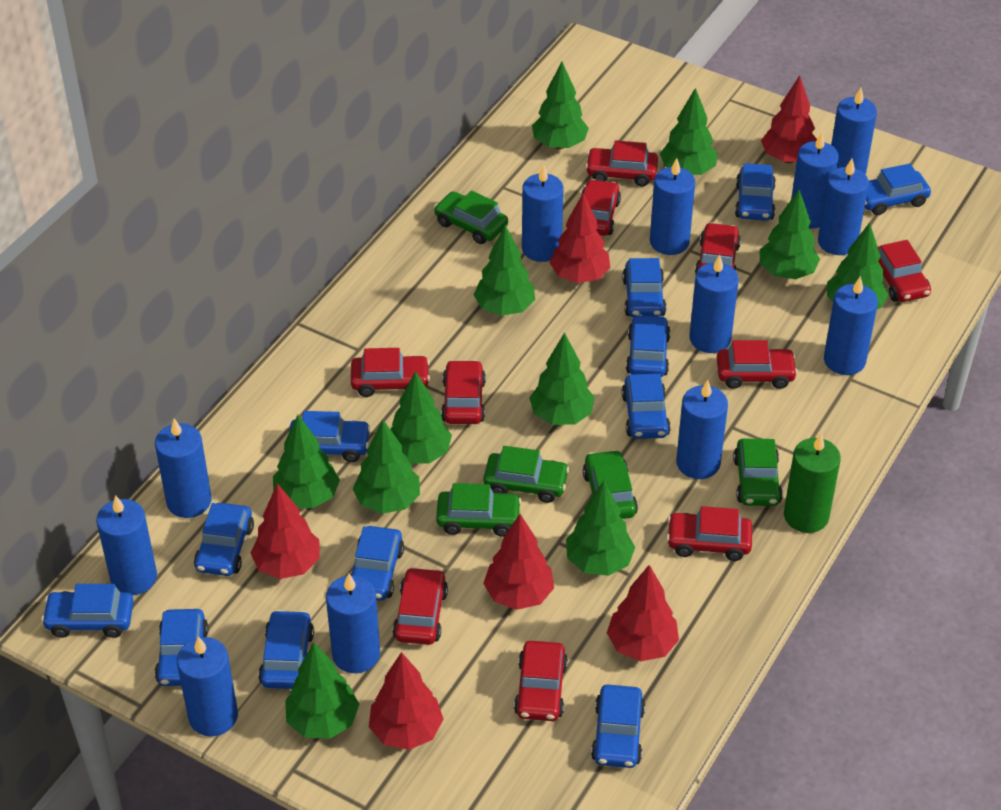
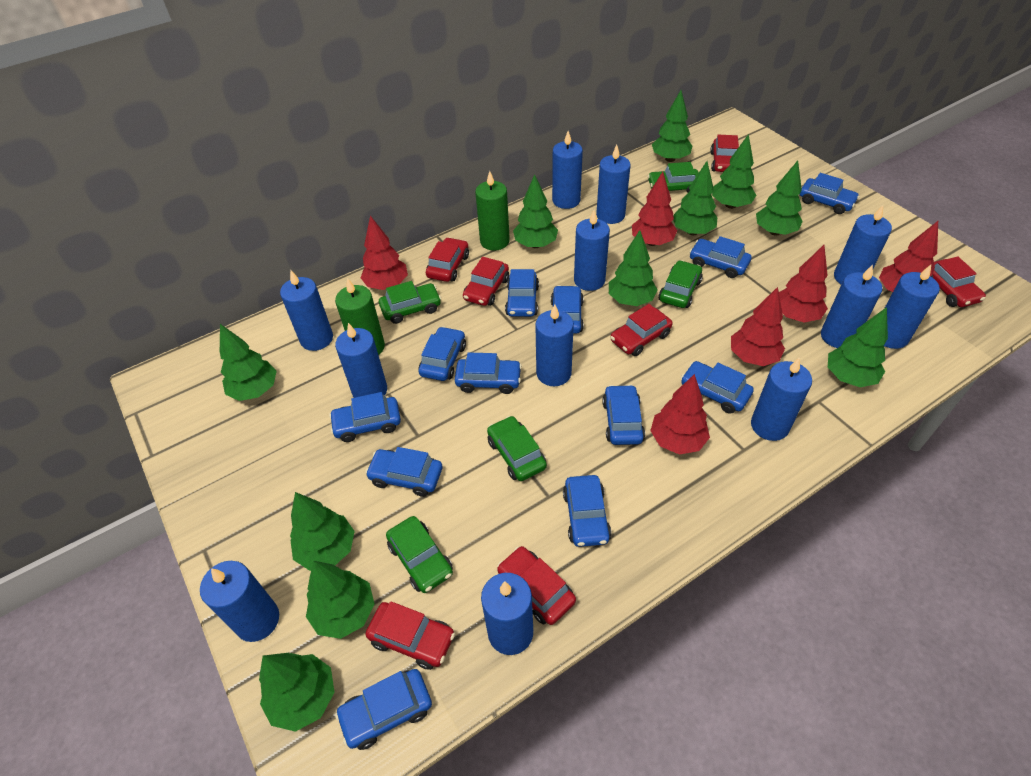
green candle: 1 -> 2
red car: 10 -> 7

